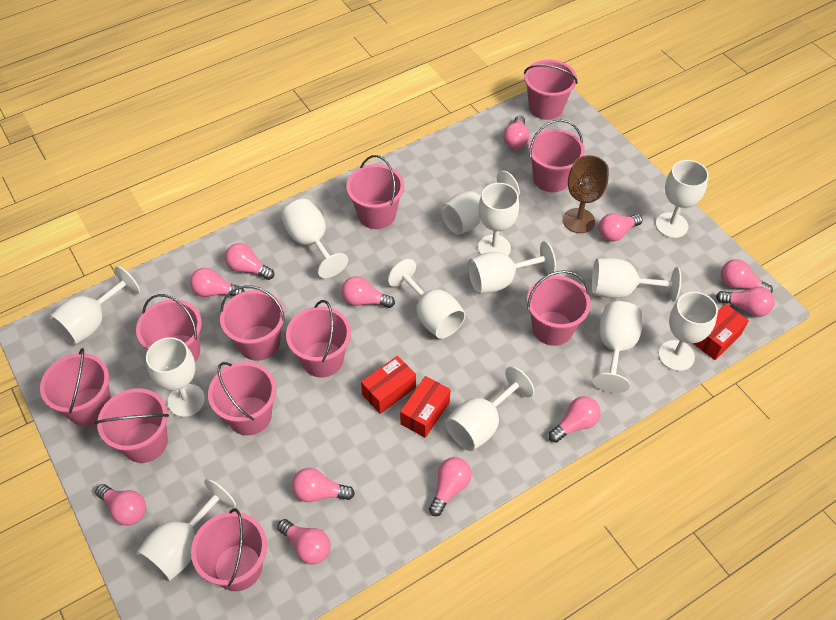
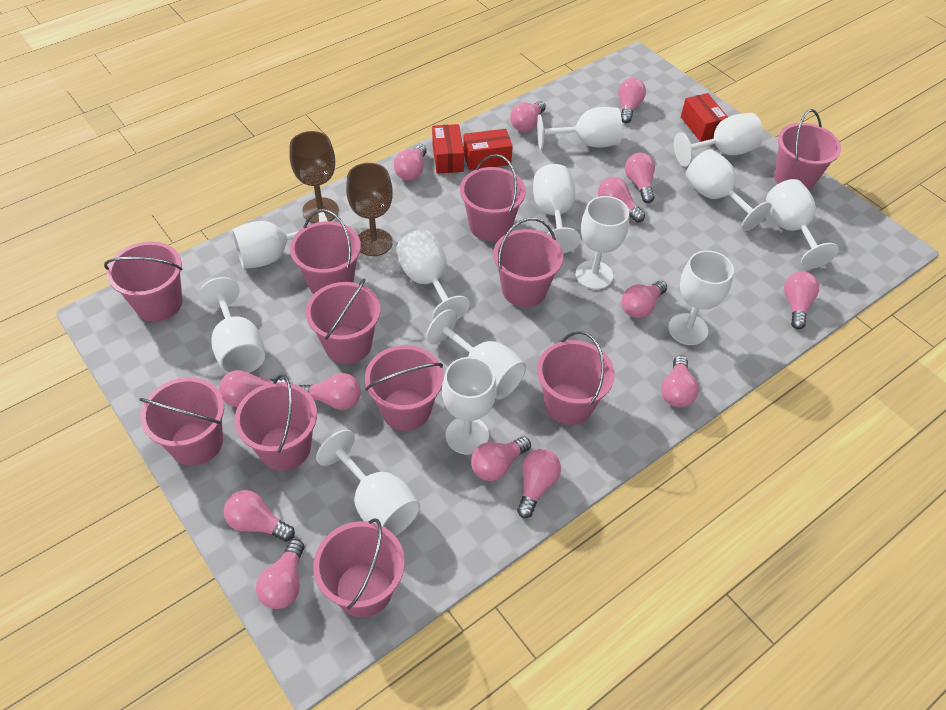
brown goblet: 1 -> 2
pink light bulb: 12 -> 14

